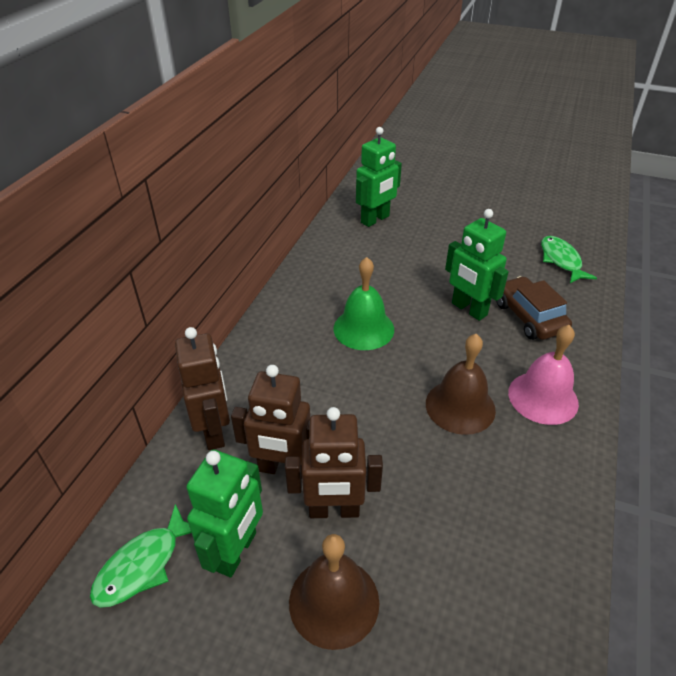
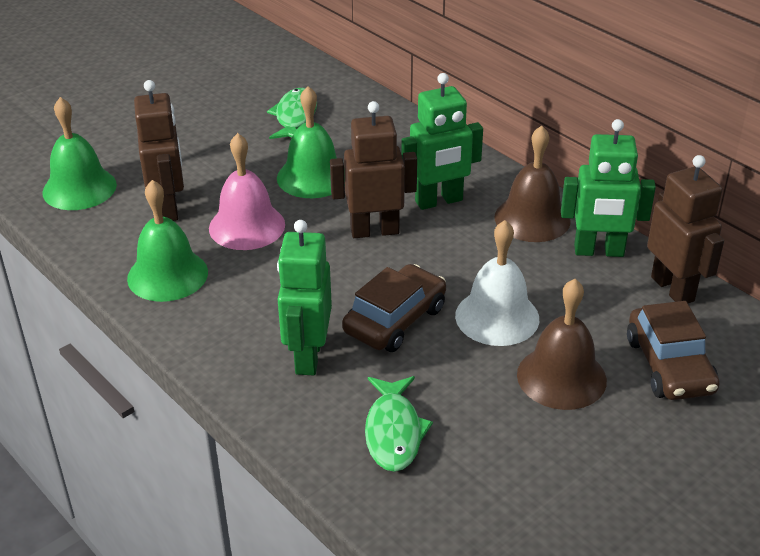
brown car: 1 -> 2
green bell: 1 -> 3
white bell: 0 -> 1

